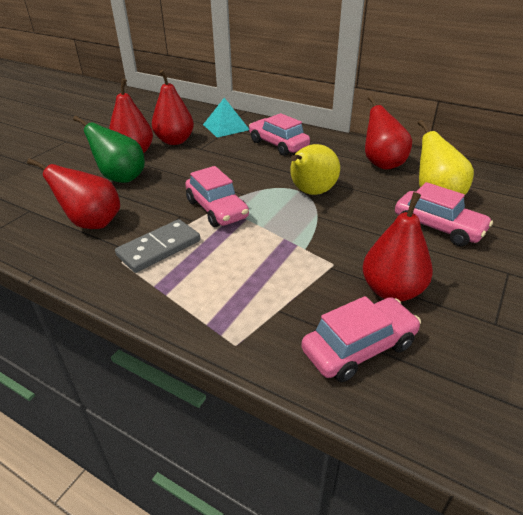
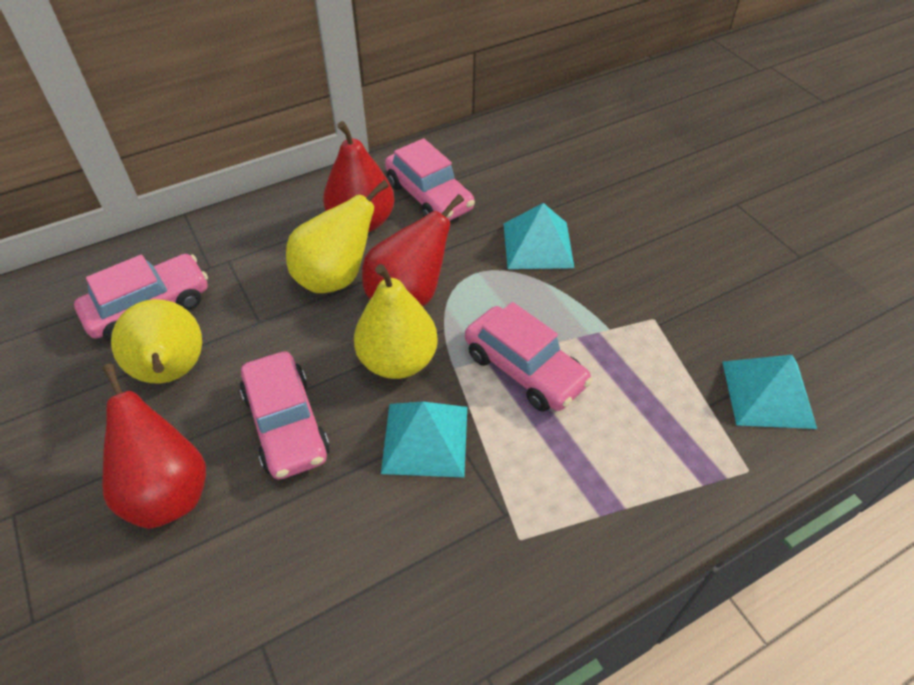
green pear: 1 -> 0
grey domino: 1 -> 0
red pear: 5 -> 3
turquoise pyramid: 1 -> 3
yellow pear: 2 -> 3

